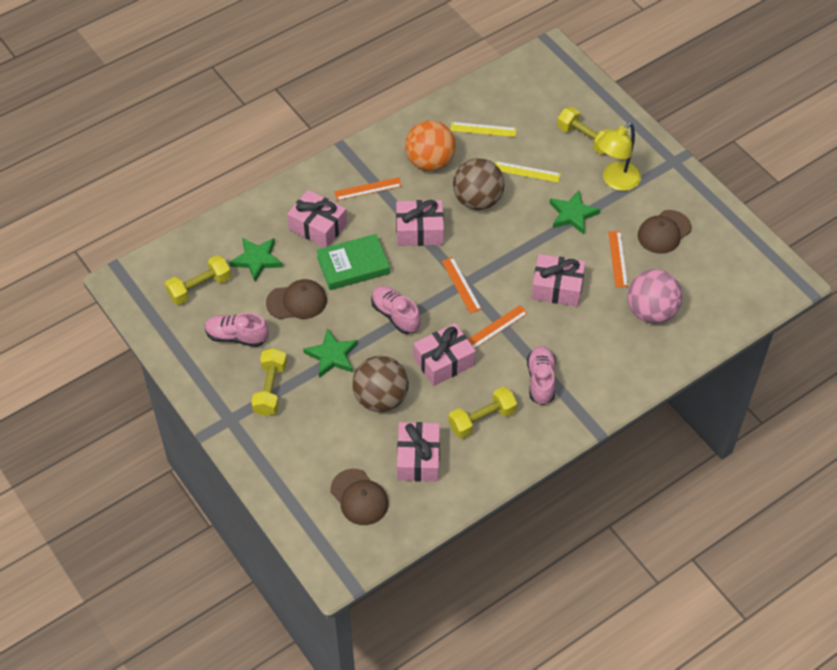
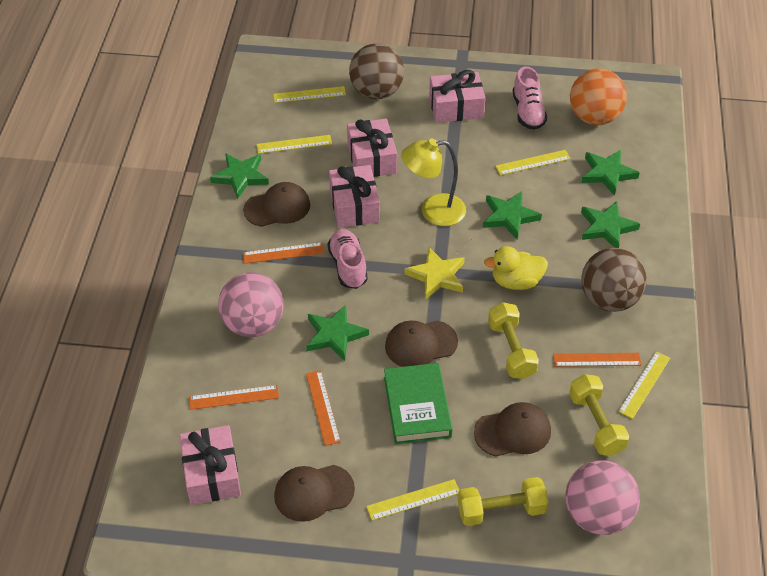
brown cap: 3 -> 4
green star: 3 -> 5
pink ball: 1 -> 2
pink gift: 5 -> 4
pink shoe: 3 -> 2
yellow duck: 0 -> 1
yellow dumbbell: 4 -> 3
yellow ruler: 2 -> 5
yellow star: 0 -> 1

